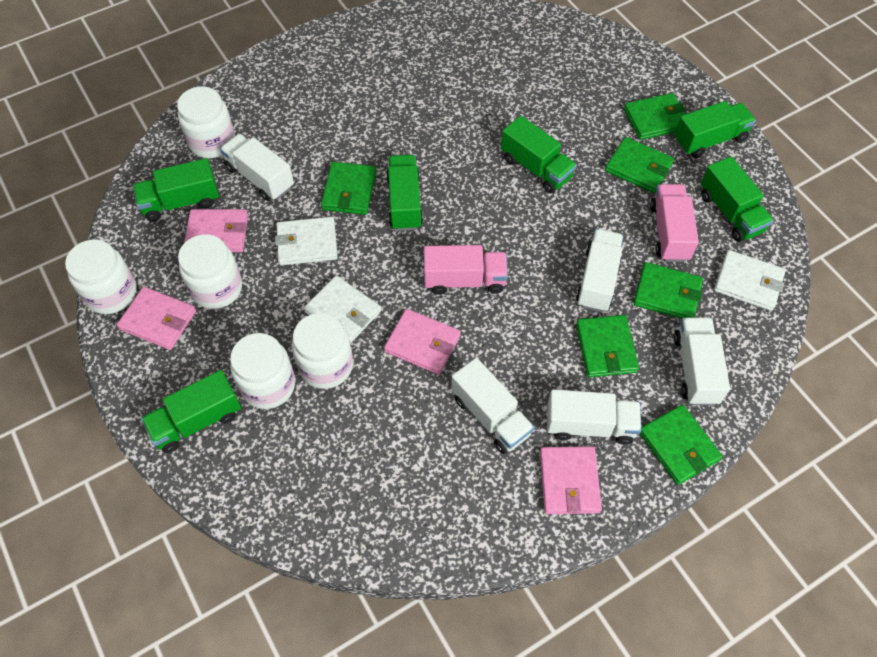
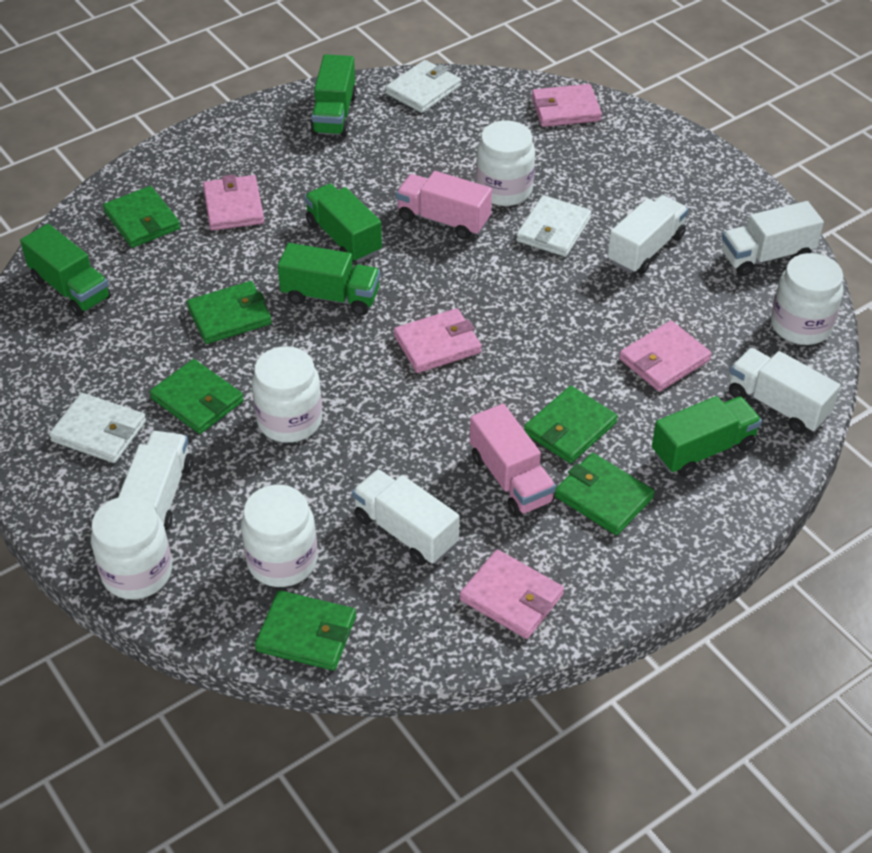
green truck: 6 -> 5
pink wallet: 4 -> 5

